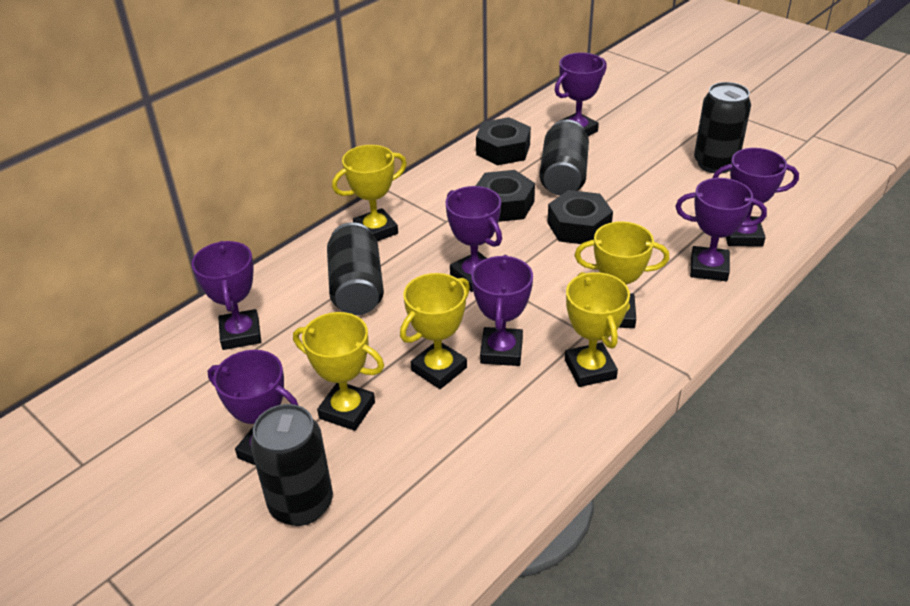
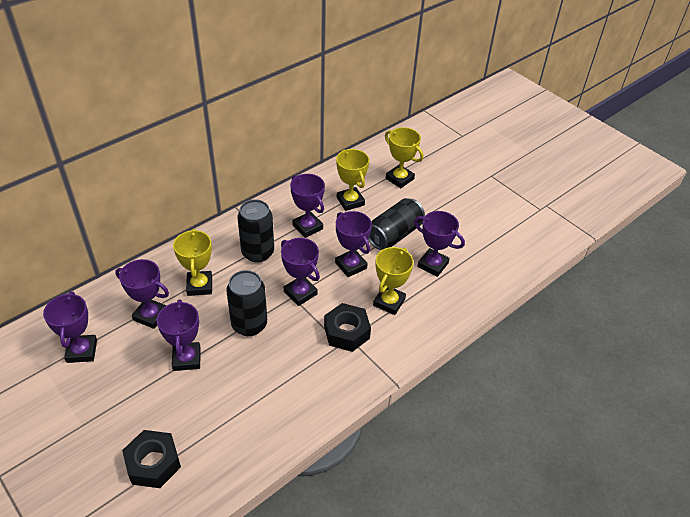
black can: 4 -> 3
black nut: 3 -> 2
yellow trophy: 5 -> 4

